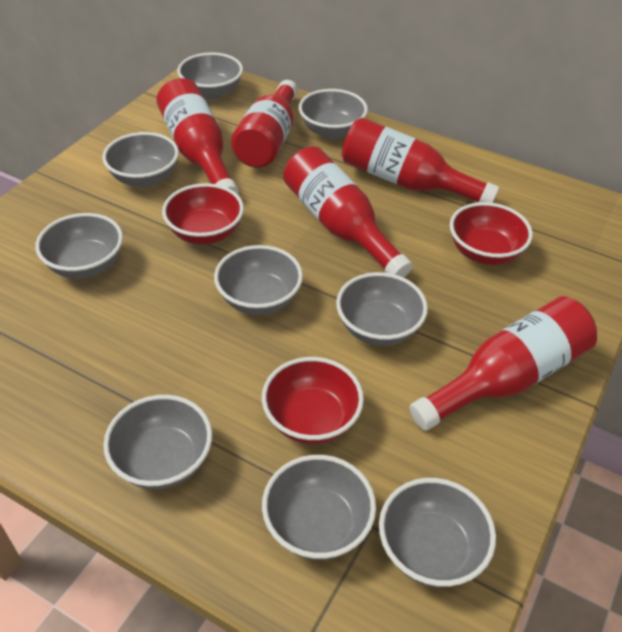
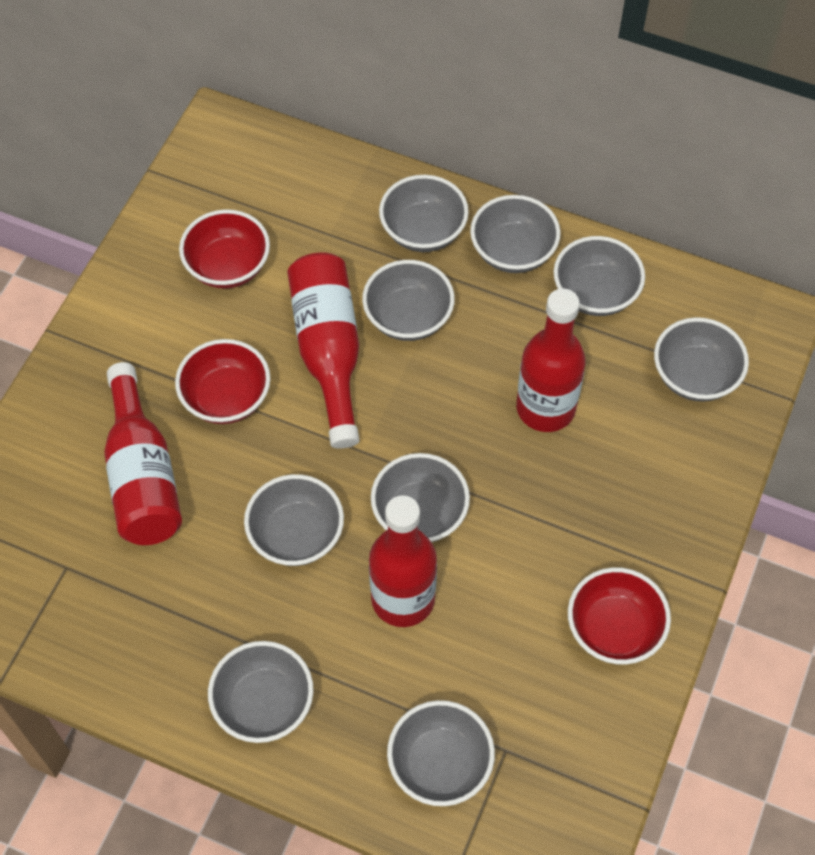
red bottle: 5 -> 4

